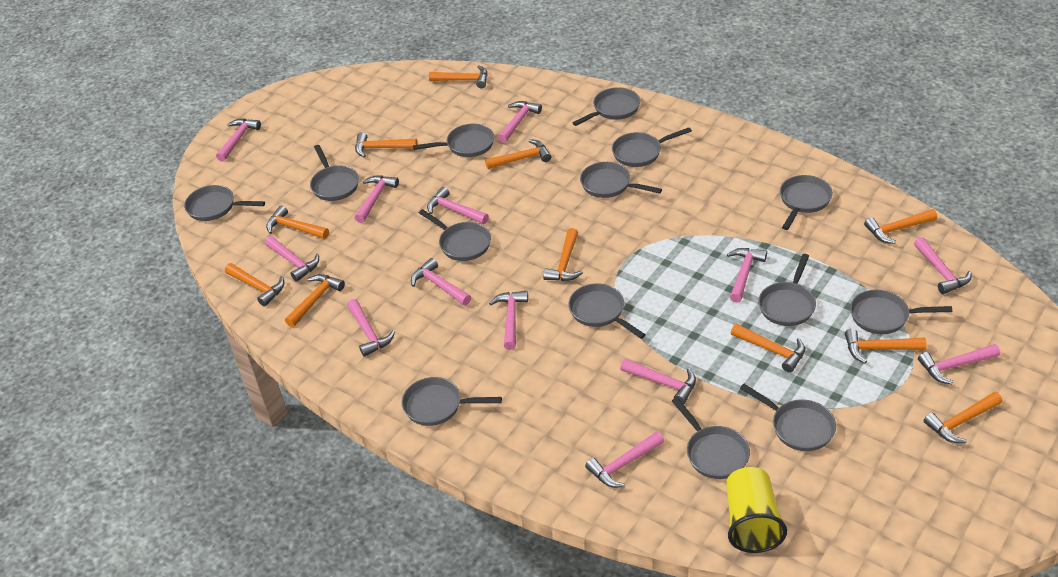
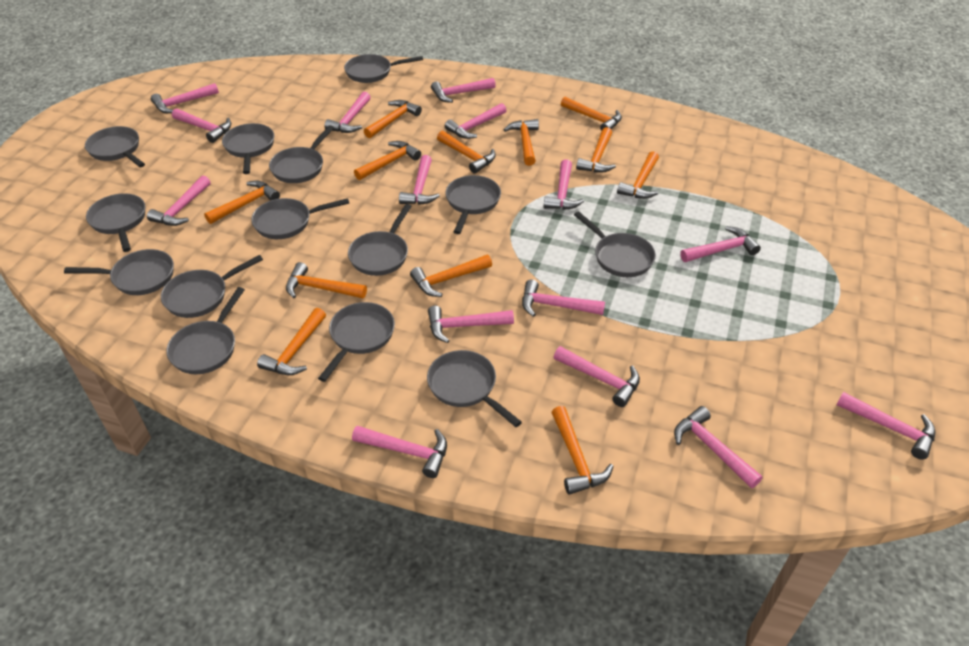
orange hammer: 11 -> 12
pink hammer: 13 -> 15
yellow cup: 1 -> 0

